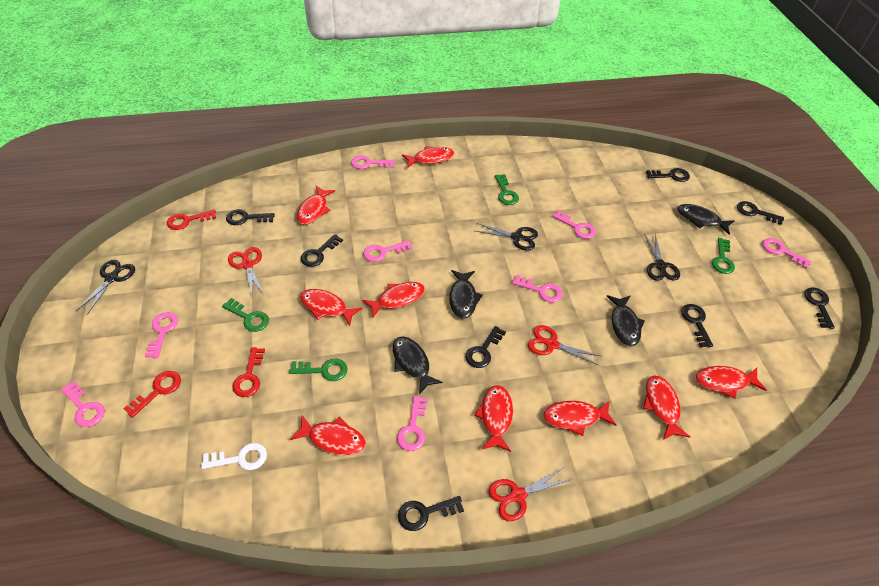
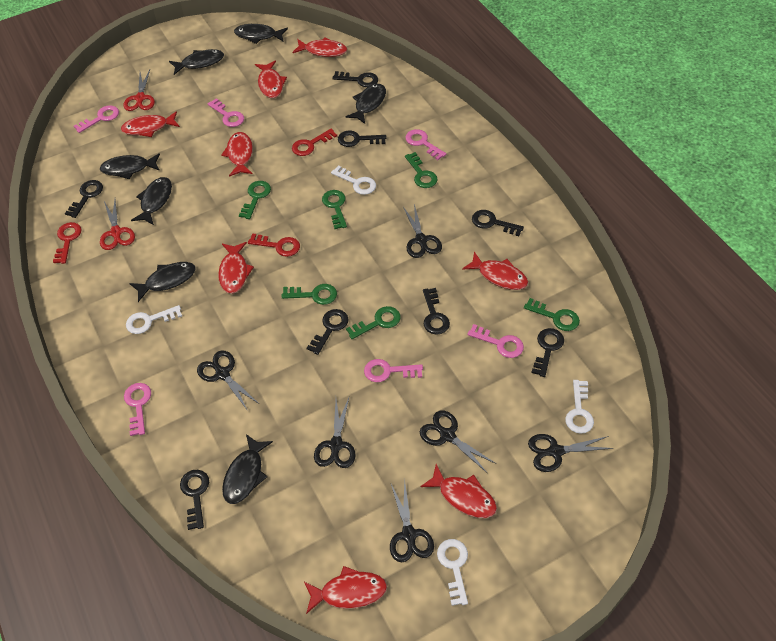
black fish: 4 -> 7
black scissors: 3 -> 6
green key: 4 -> 6
pink key: 8 -> 6
red fish: 9 -> 8
red scissors: 3 -> 2
white key: 1 -> 4

